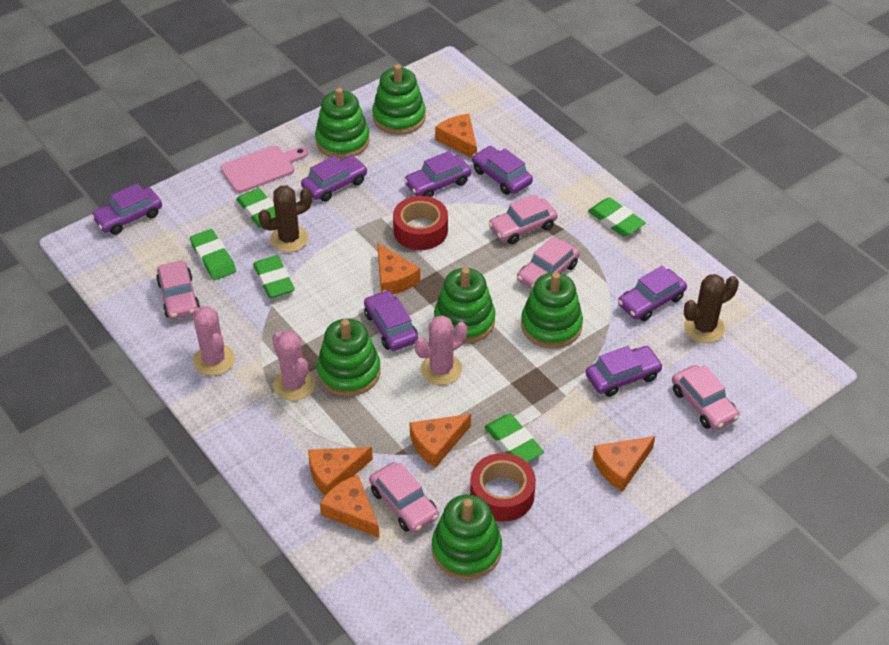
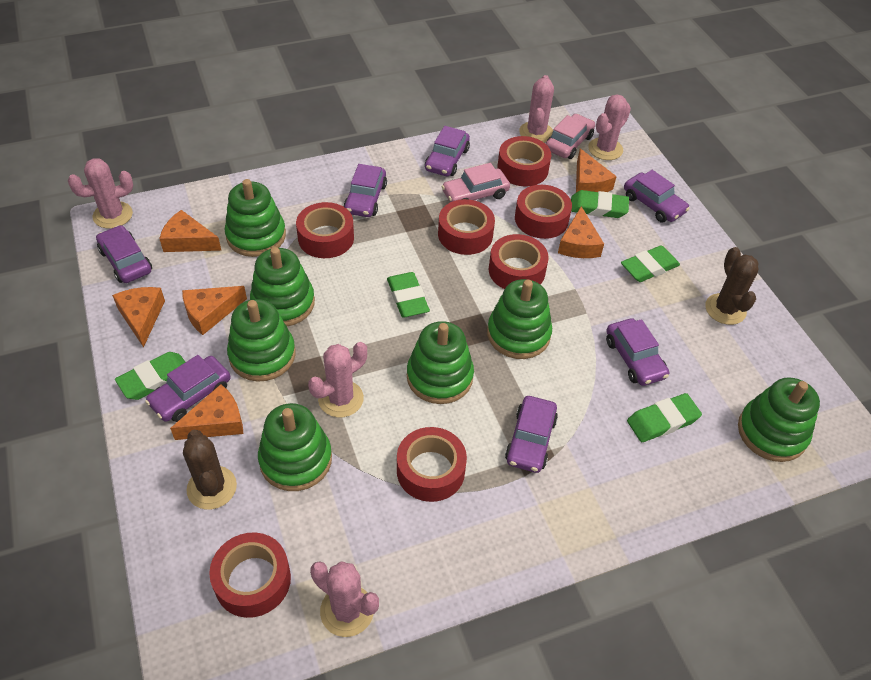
green stacking toy: 6 -> 7
pink cactus: 3 -> 5
pink car: 5 -> 2
pink cutting board: 1 -> 0
red tape: 2 -> 7

